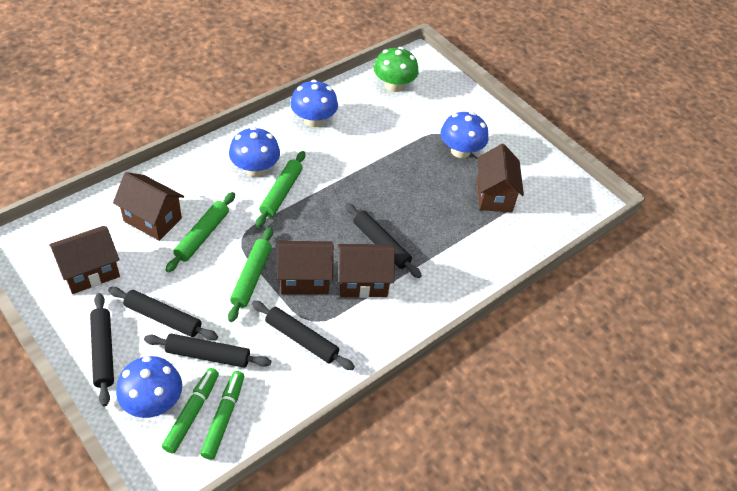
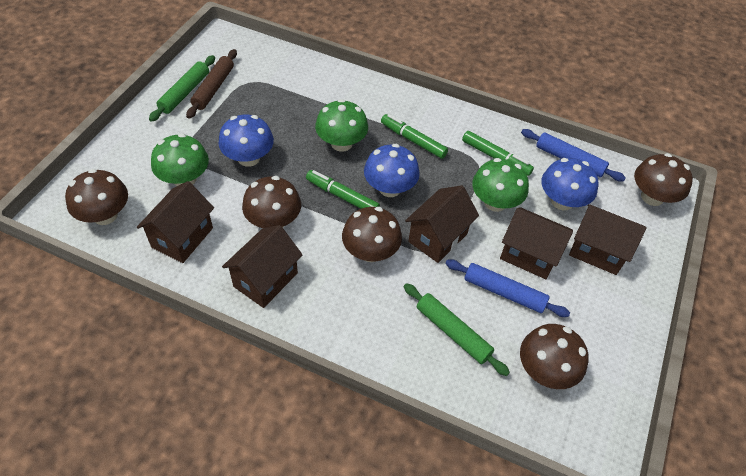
black rolling pin: 5 -> 0
blue mushroom: 4 -> 3
blue rolling pin: 0 -> 2
brown mushroom: 0 -> 5
brown rolling pin: 0 -> 1
green marker: 2 -> 3
green mushroom: 1 -> 3
green rolling pin: 3 -> 2

